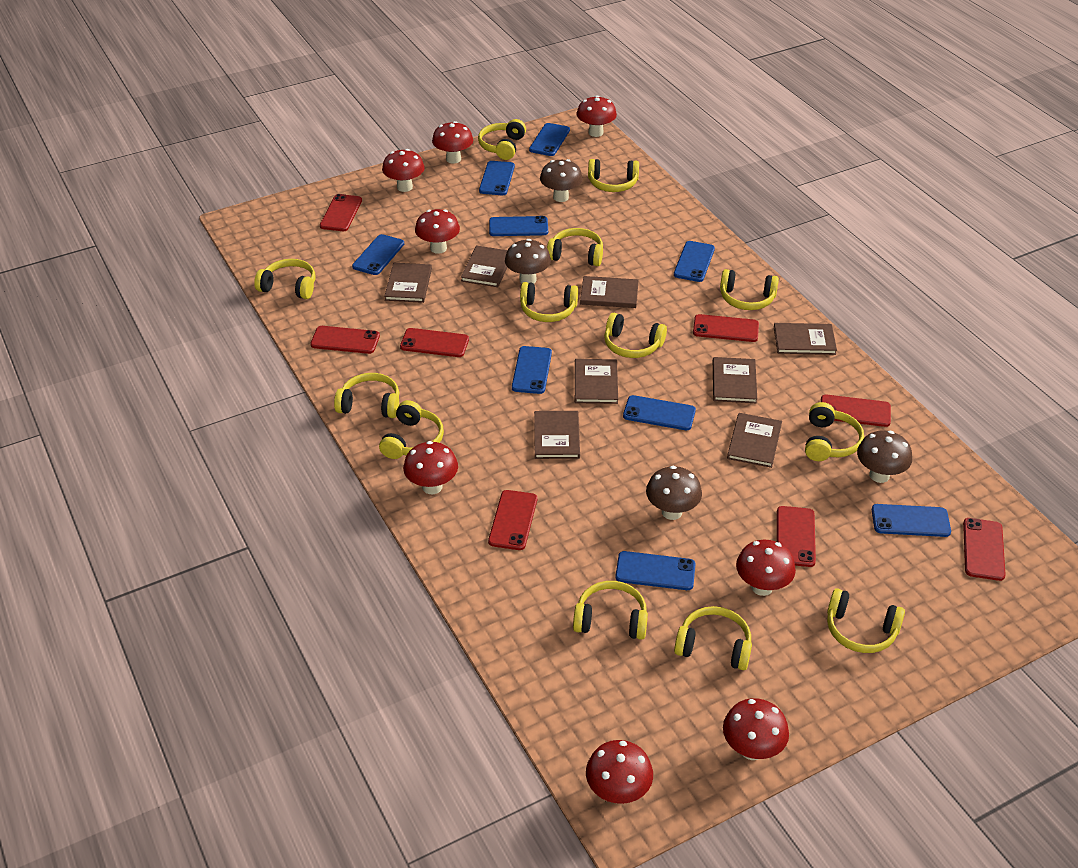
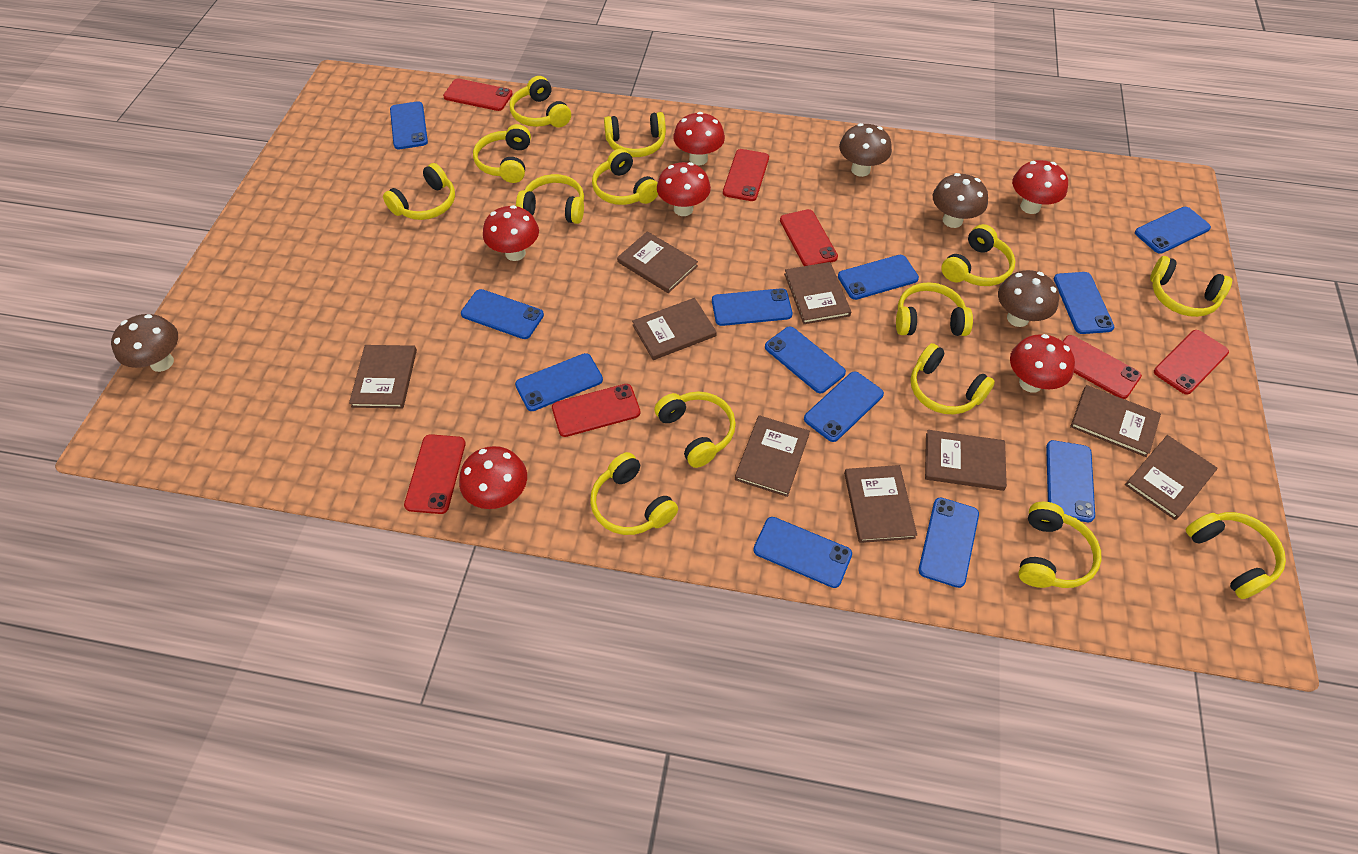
blue phone: 9 -> 12
brown book: 8 -> 9
red mushroom: 8 -> 6
red phone: 8 -> 7
yellow headphones: 13 -> 14

